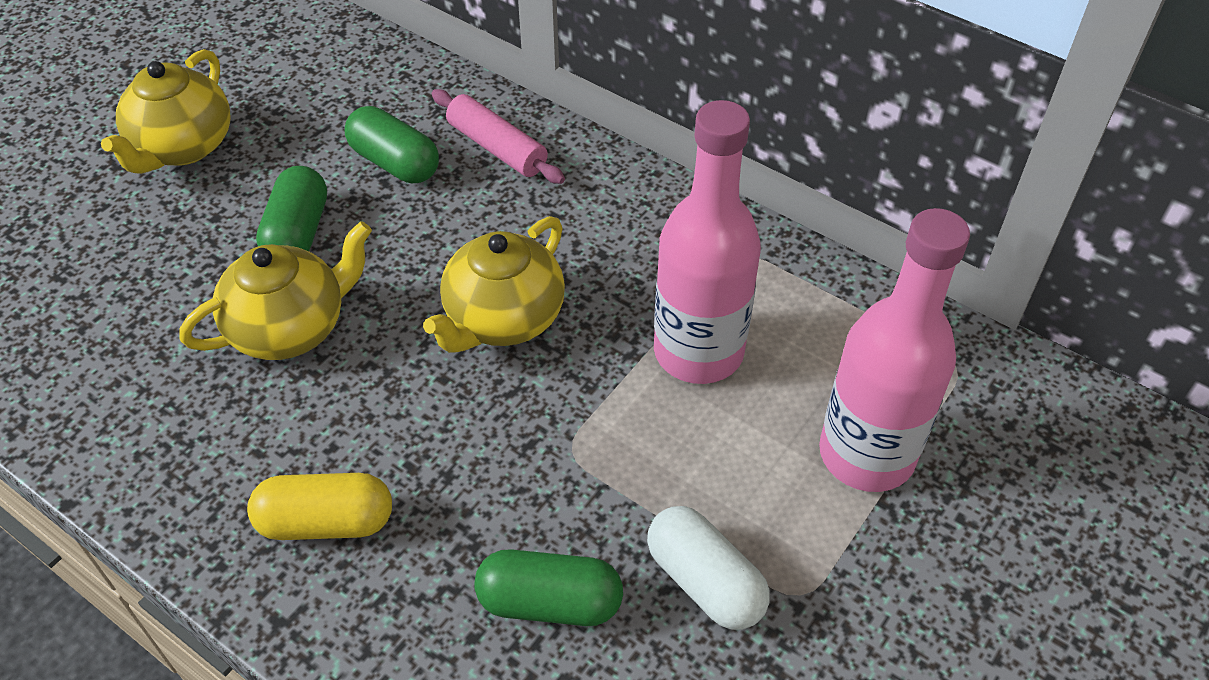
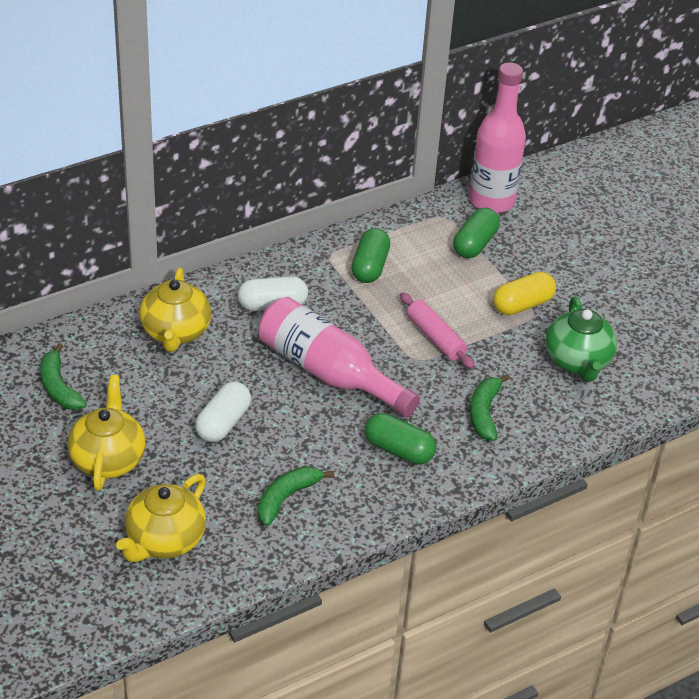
green banana: 0 -> 3
green teapot: 0 -> 1
white capsule: 1 -> 2

